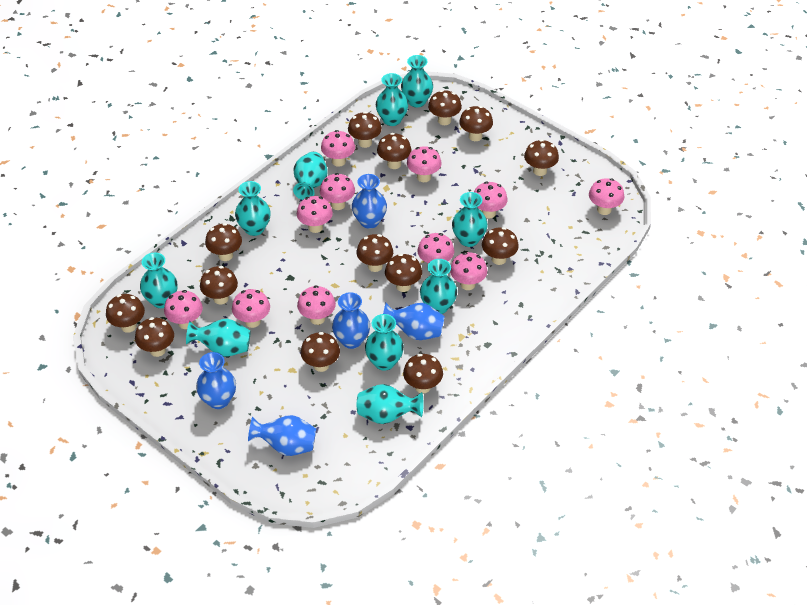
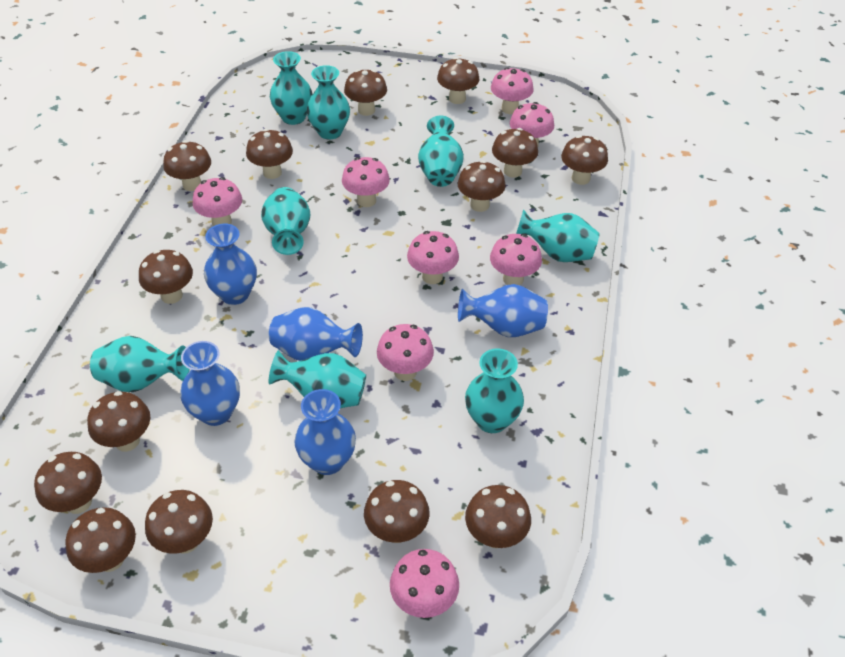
pink mushroom: 11 -> 8
turquoise vase: 10 -> 8

